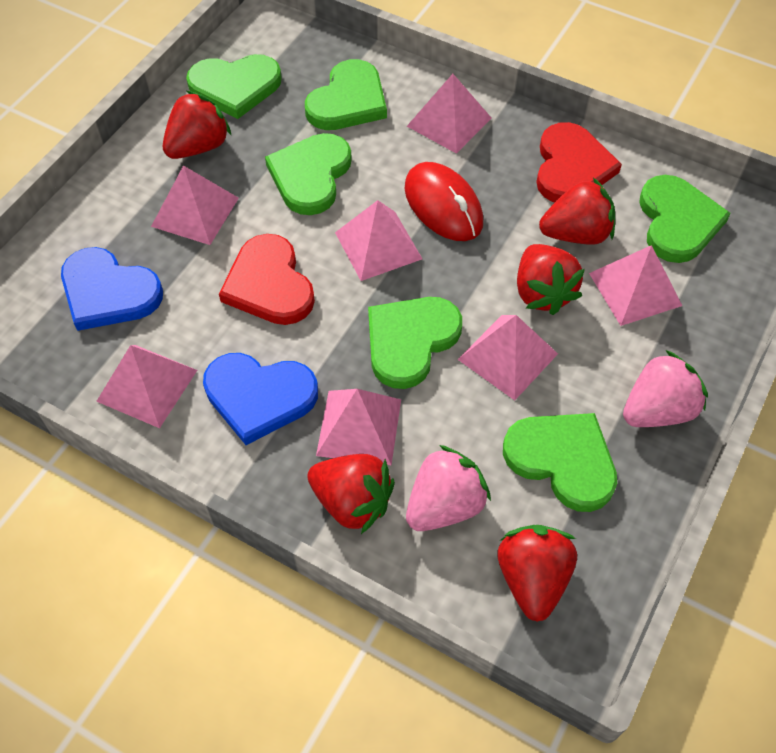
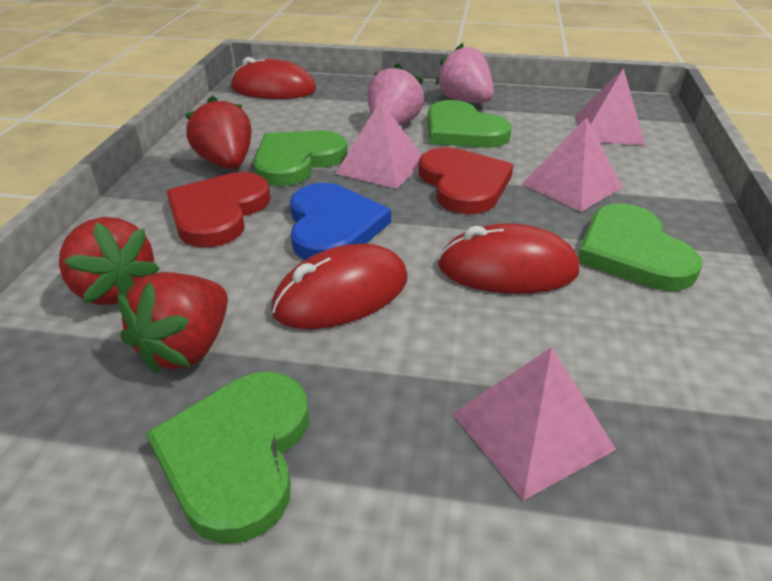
blue heart: 2 -> 1
green heart: 6 -> 4
pink pyramid: 7 -> 4
red mouse: 1 -> 3
red strawberry: 5 -> 3

